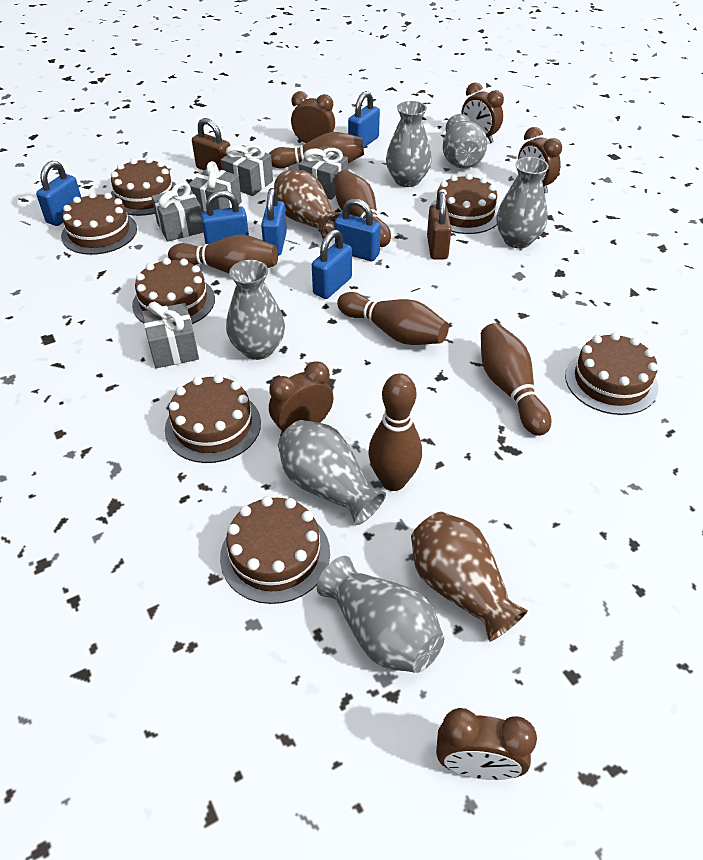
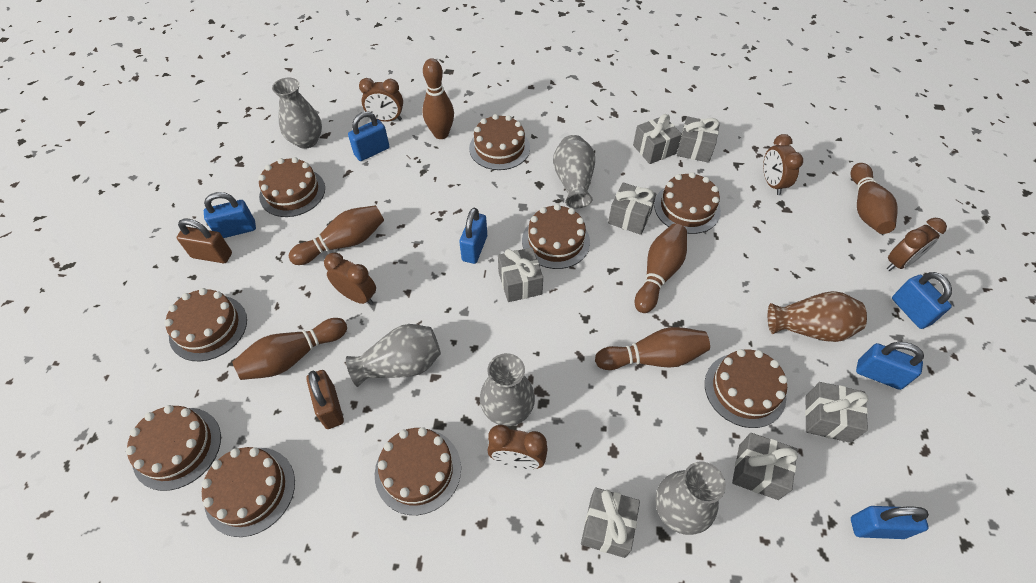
brown cake: 7 -> 9
brown vase: 2 -> 1
grey gift: 5 -> 7
grey vase: 6 -> 5

